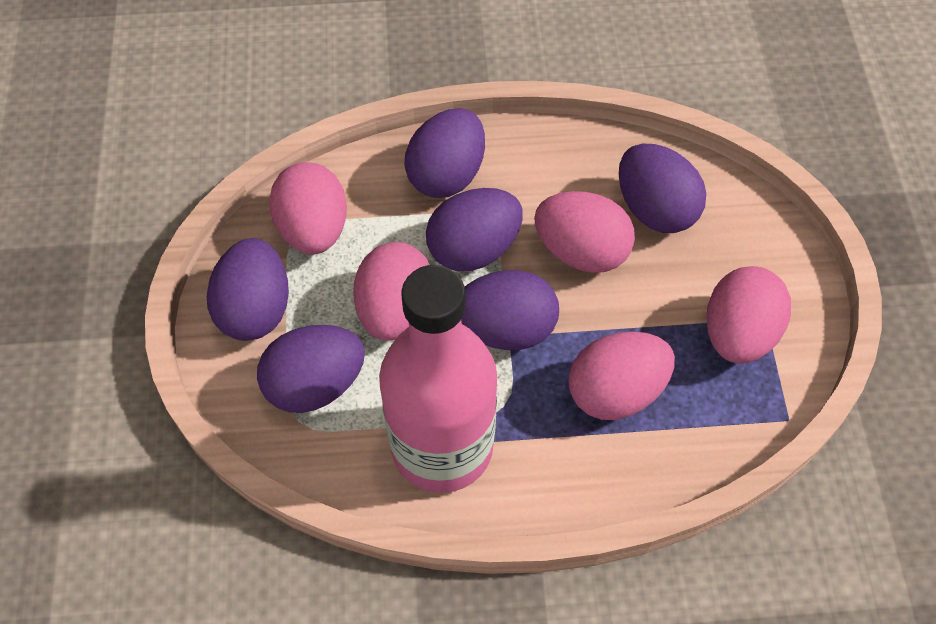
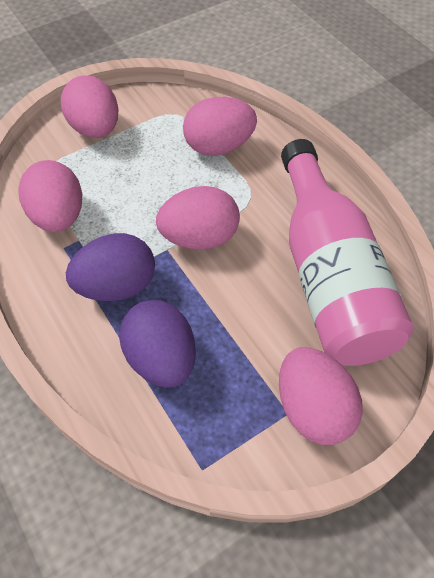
purple egg: 6 -> 2

